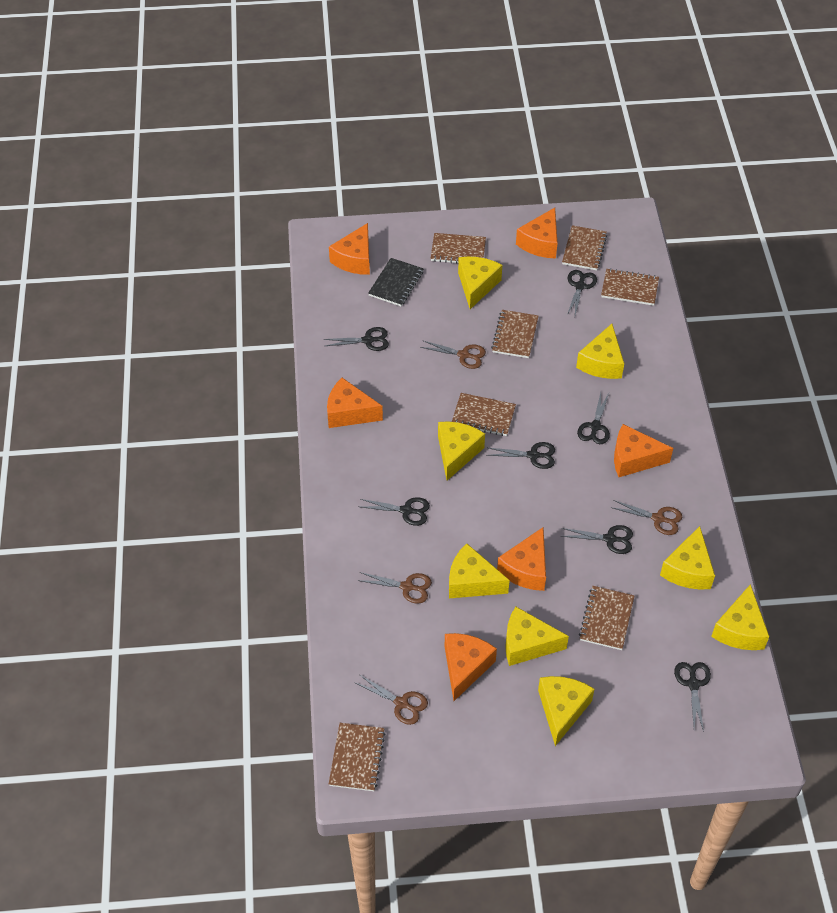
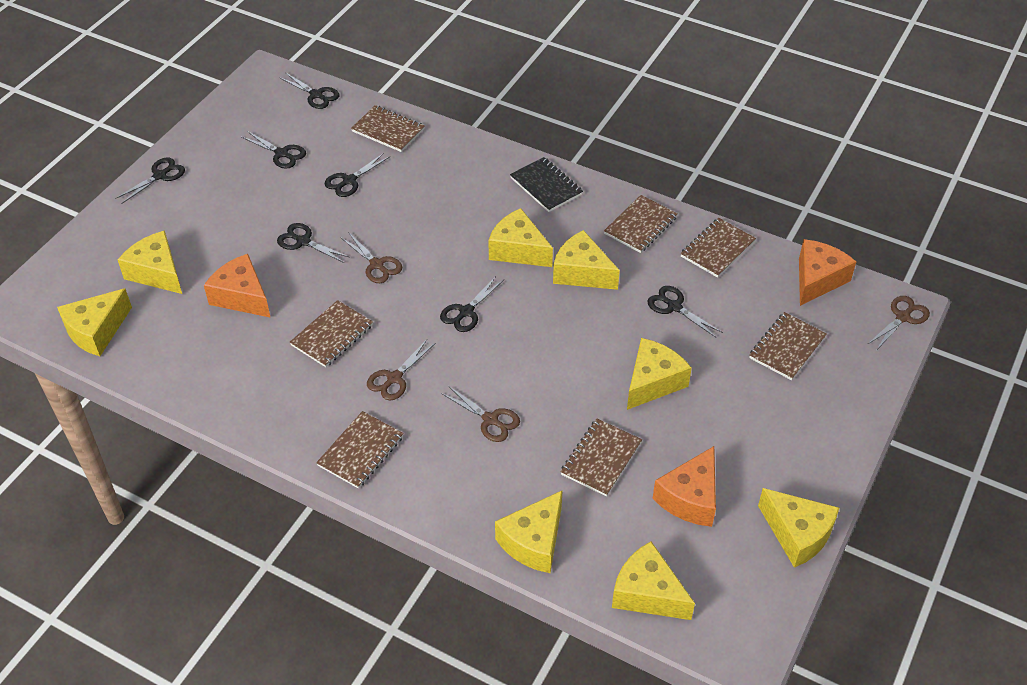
orange cheese: 6 -> 3

